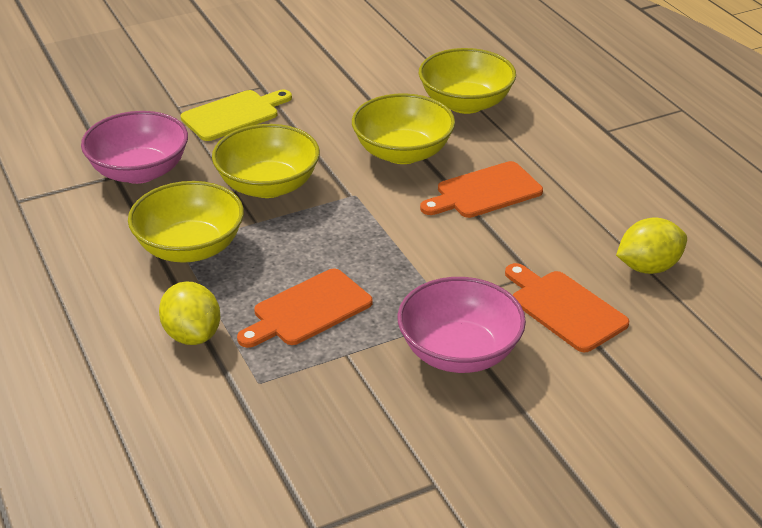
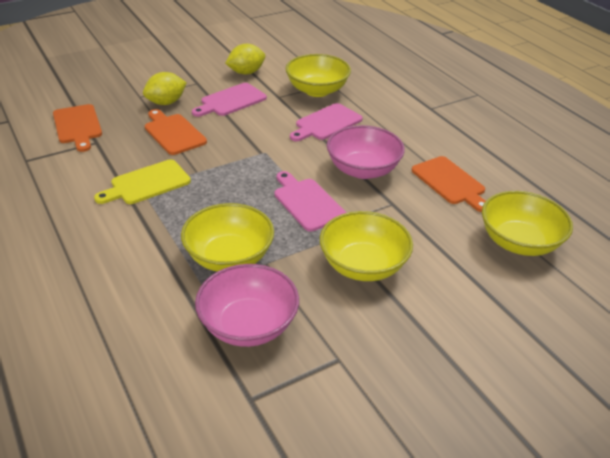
pink cutting board: 0 -> 3

